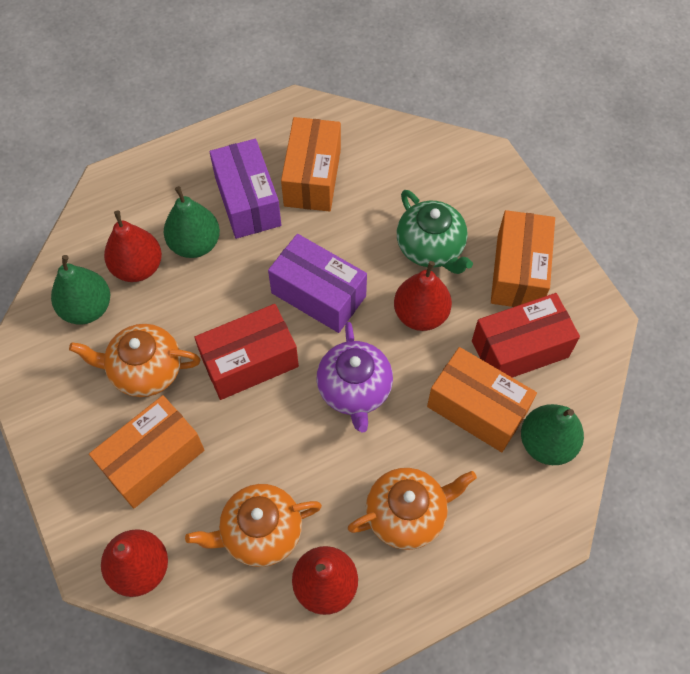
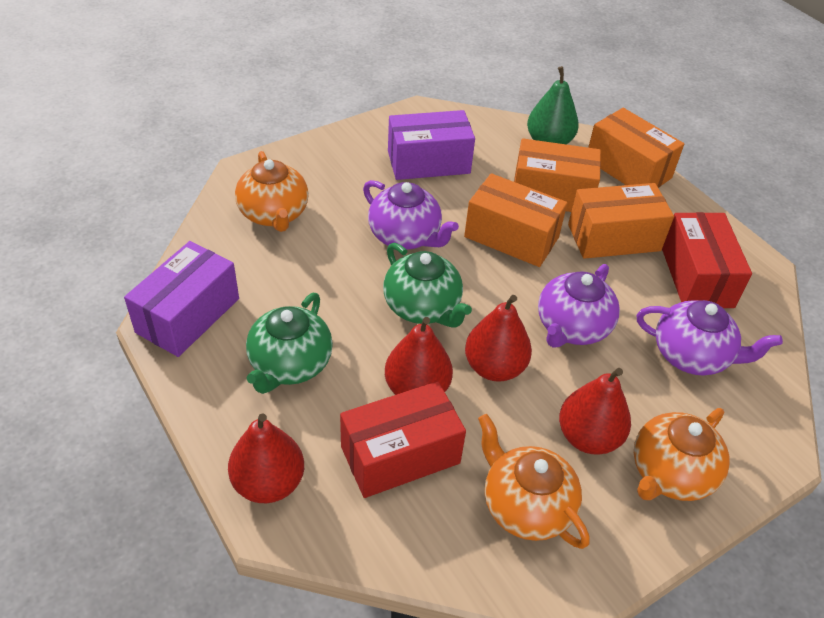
green pear: 3 -> 1
green teapot: 1 -> 2
purple teapot: 1 -> 3

